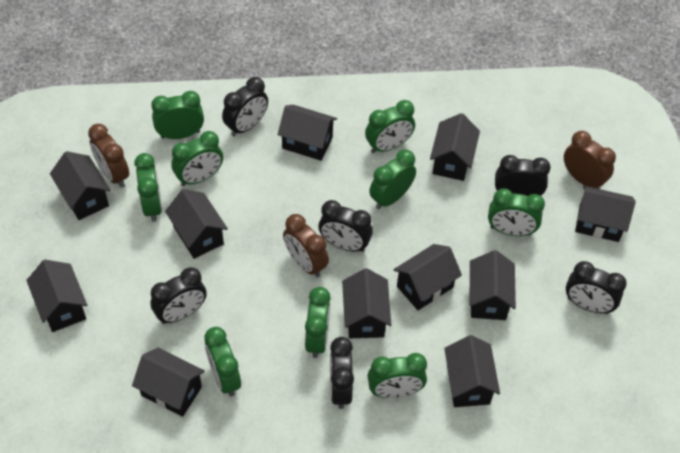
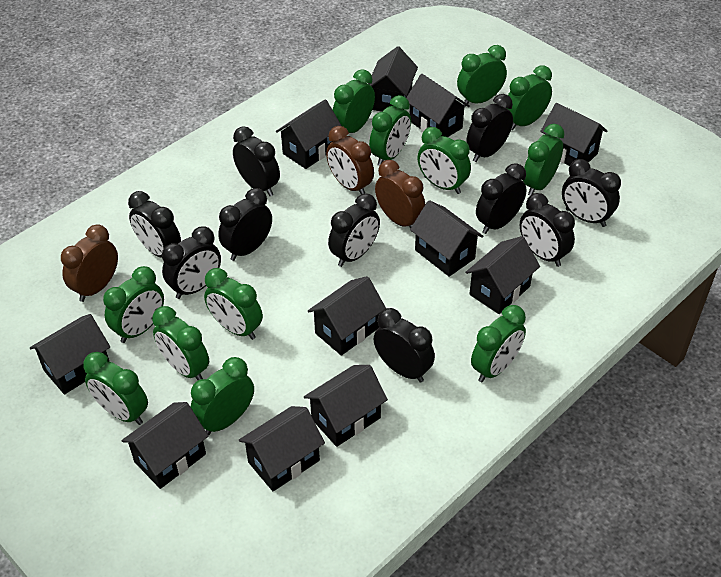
black clock: 6 -> 10
green clock: 9 -> 12

